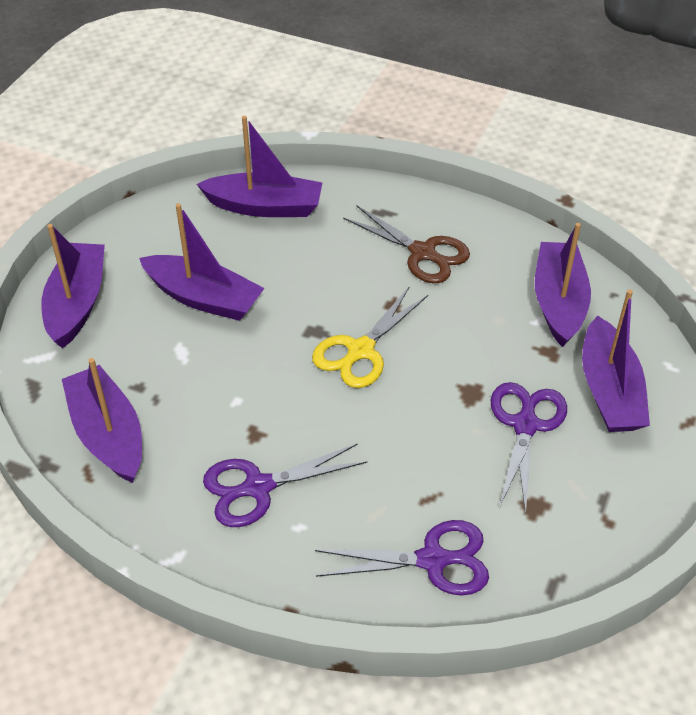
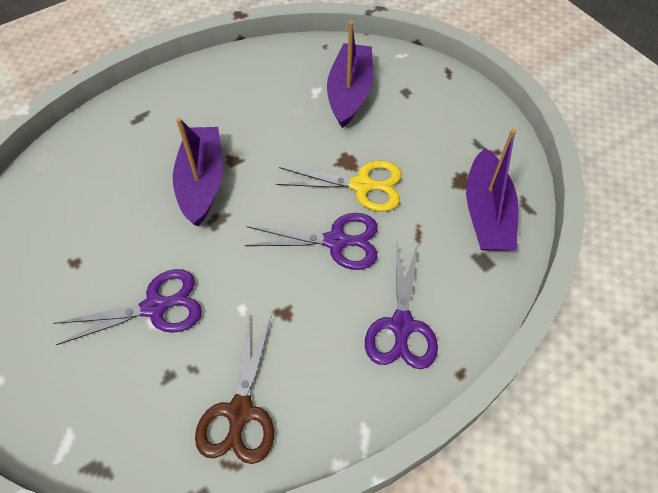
purple boat: 6 -> 3

